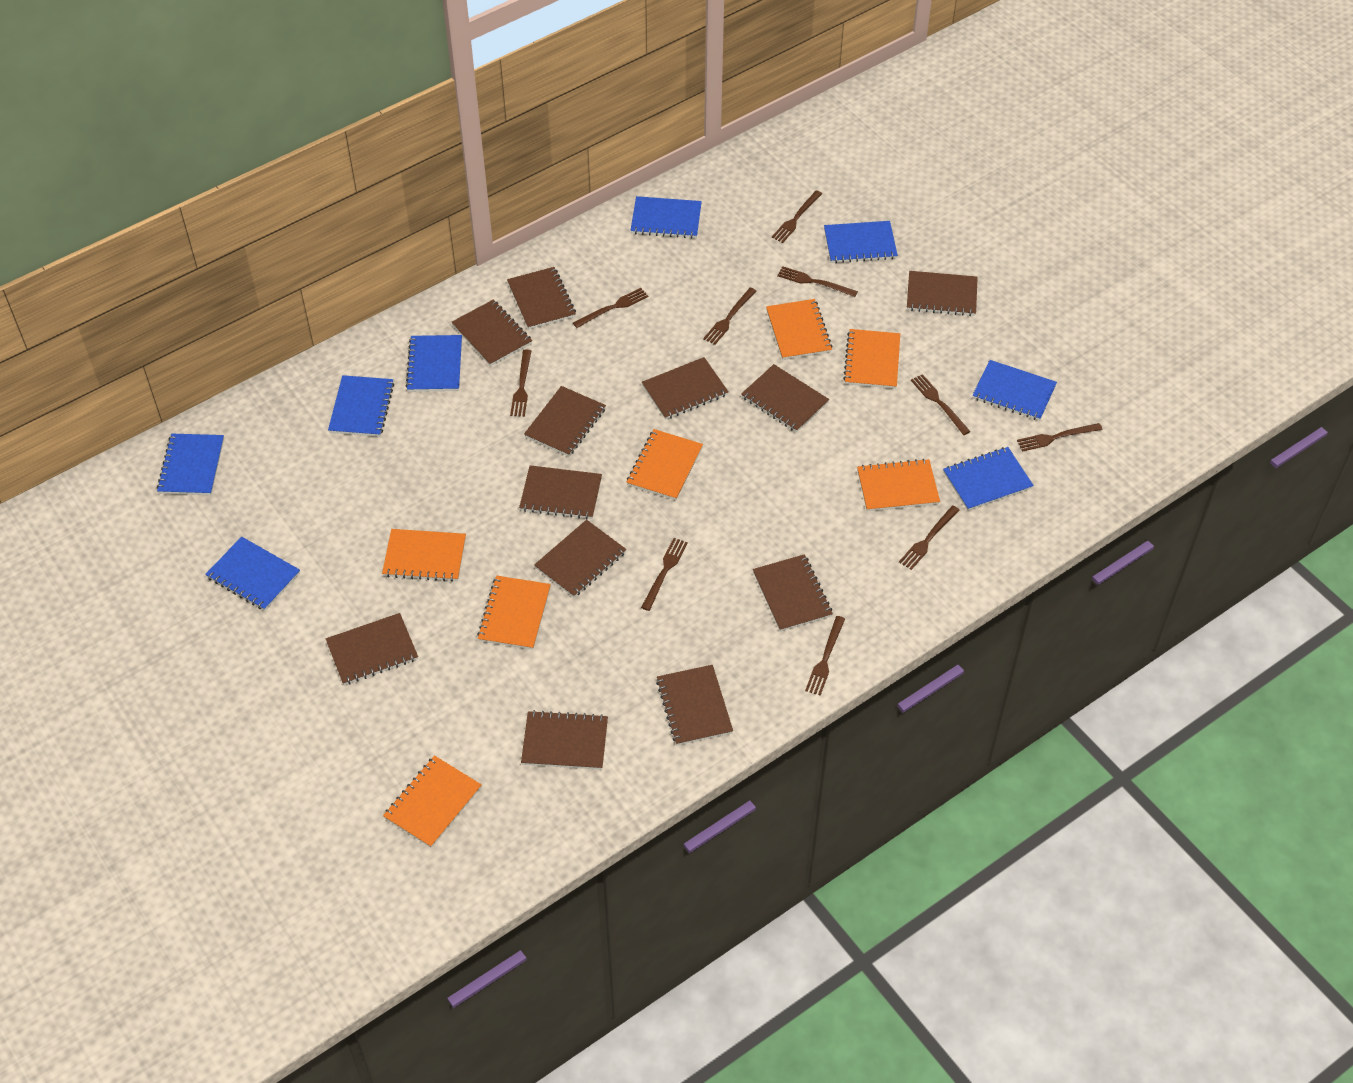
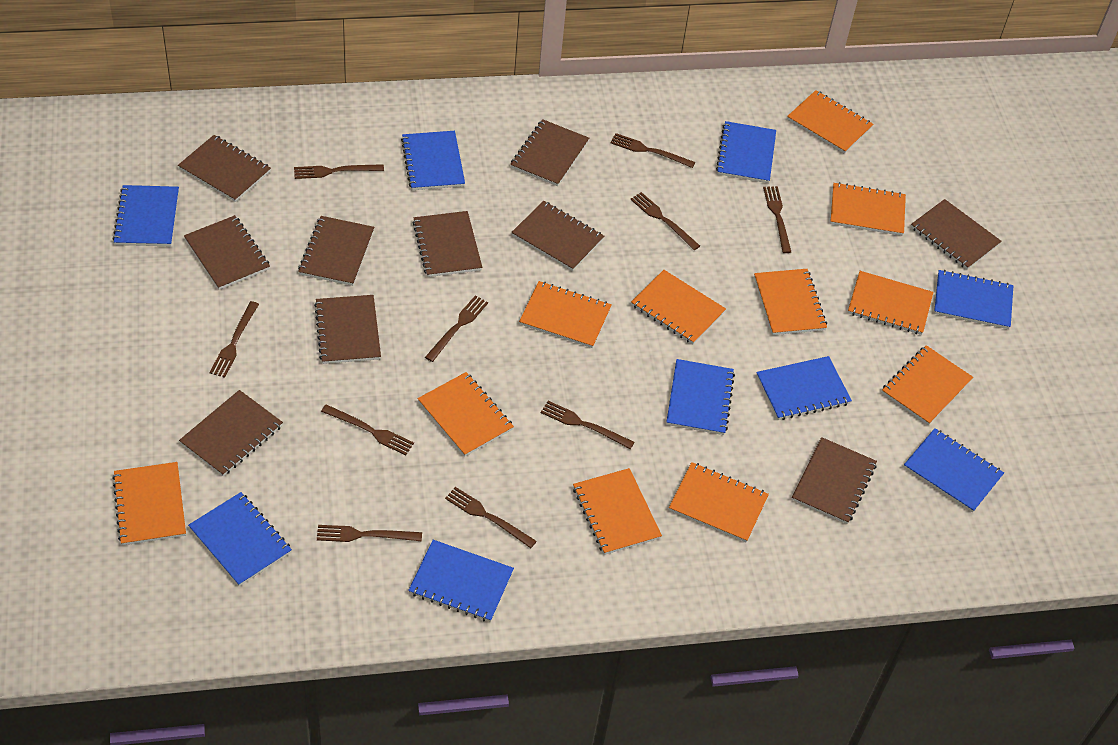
blue notebook: 8 -> 9
brown notebook: 12 -> 10
orange notebook: 7 -> 11

